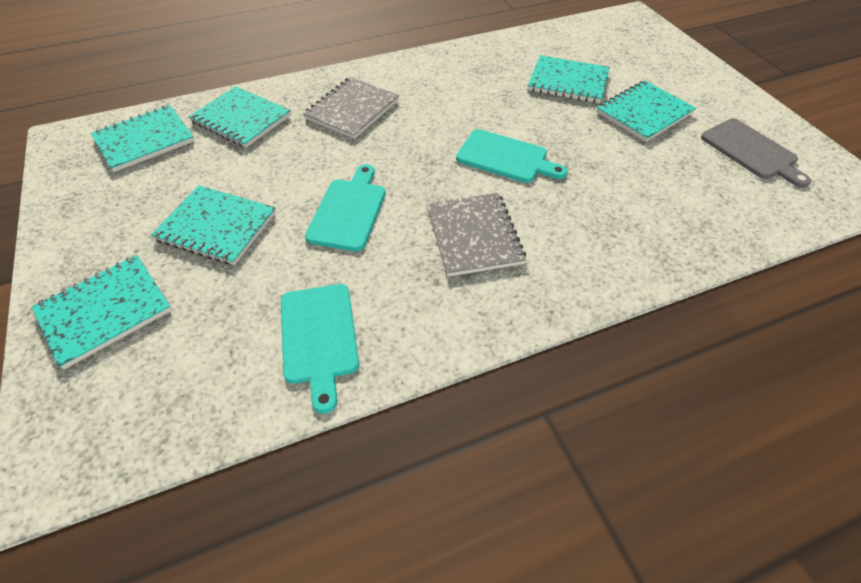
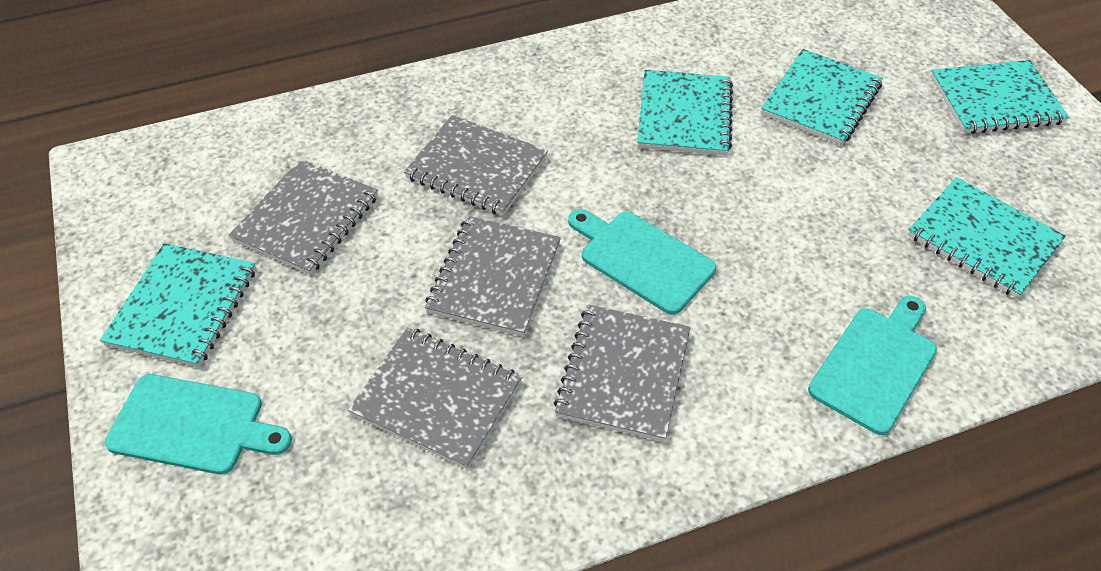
grey cutting board: 1 -> 0
grey notebook: 2 -> 5
turquoise notebook: 6 -> 5

